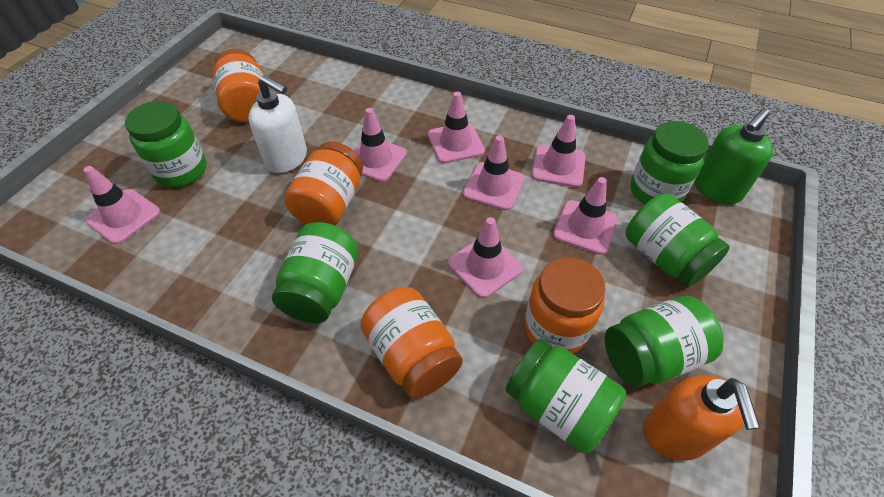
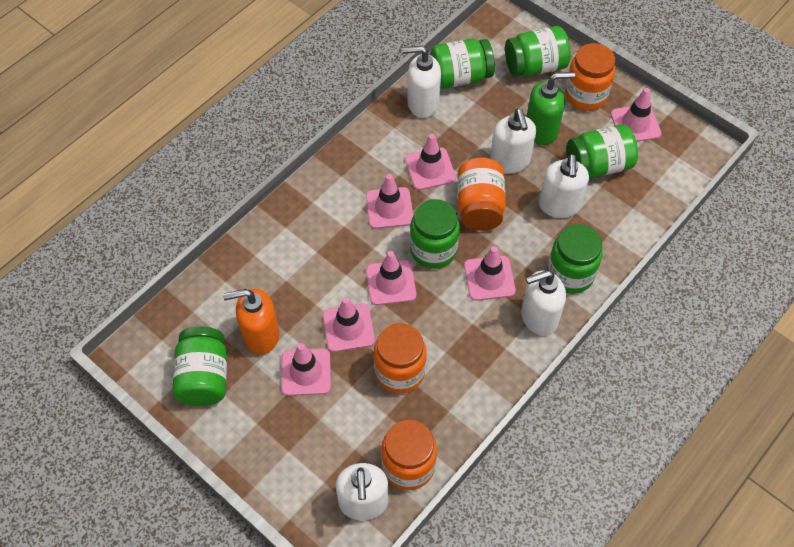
white soap dispenser: 1 -> 5

